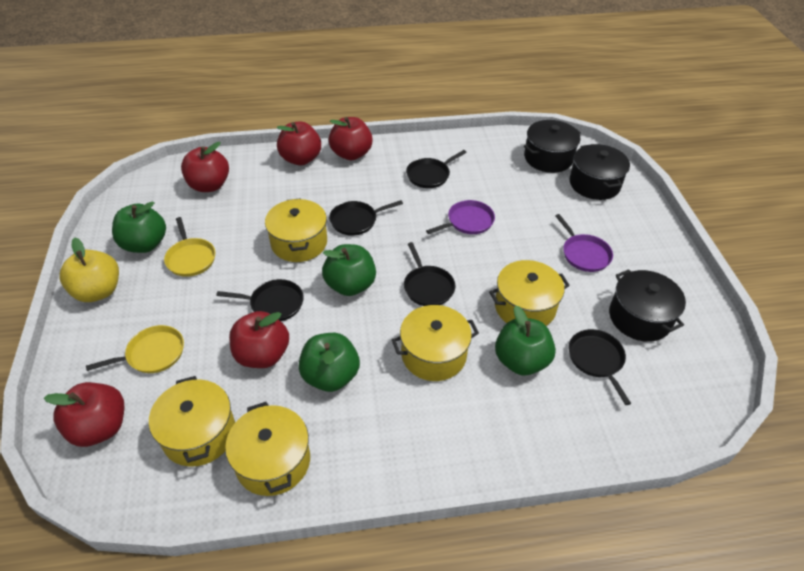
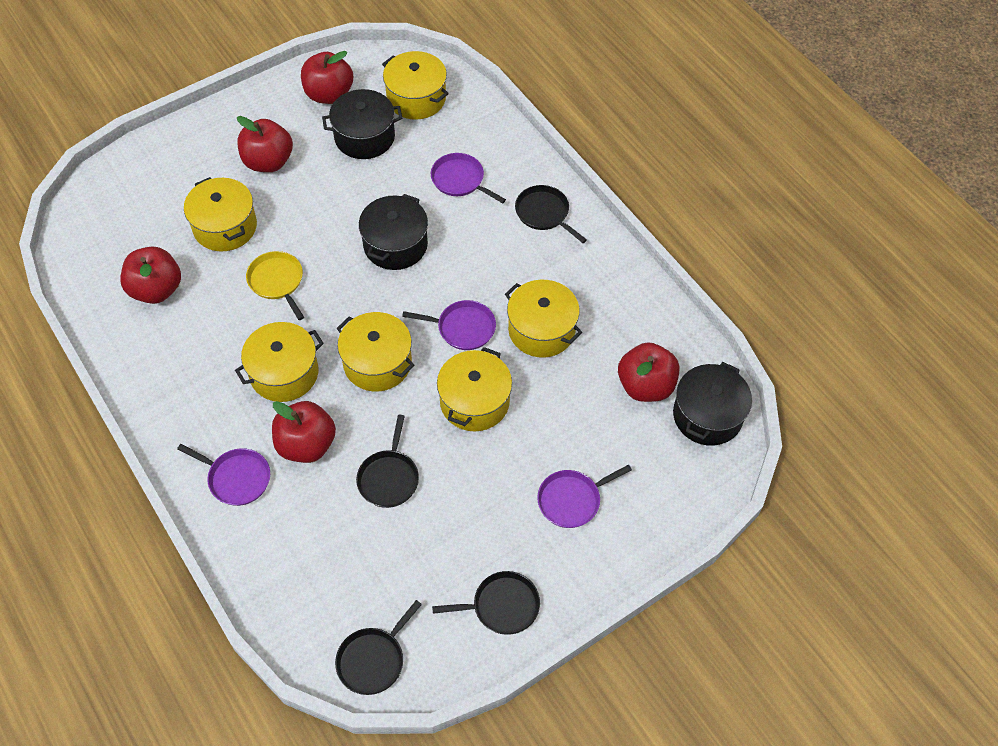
black pan: 5 -> 4
green apple: 4 -> 0
purple pan: 2 -> 4
yellow apple: 1 -> 0
yellow pan: 2 -> 1
yellow pot: 5 -> 6

